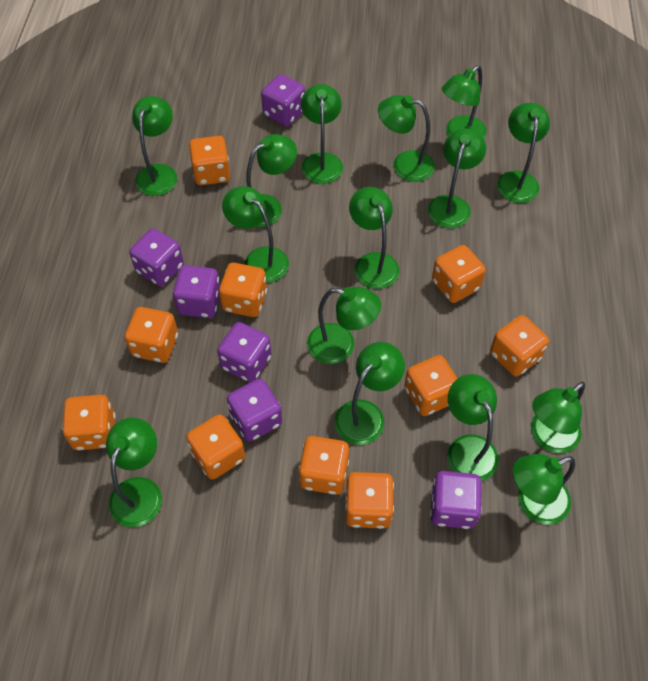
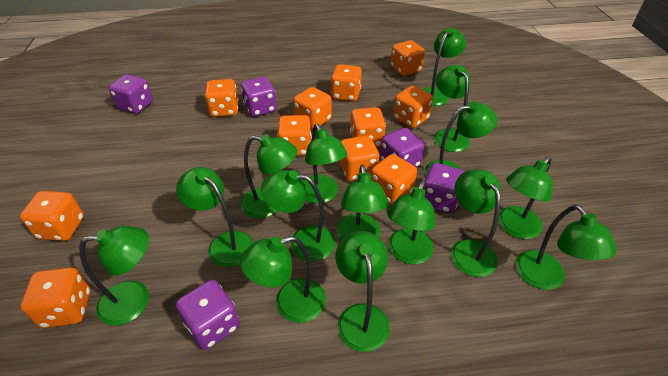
orange dice: 10 -> 11
purple dice: 6 -> 5

